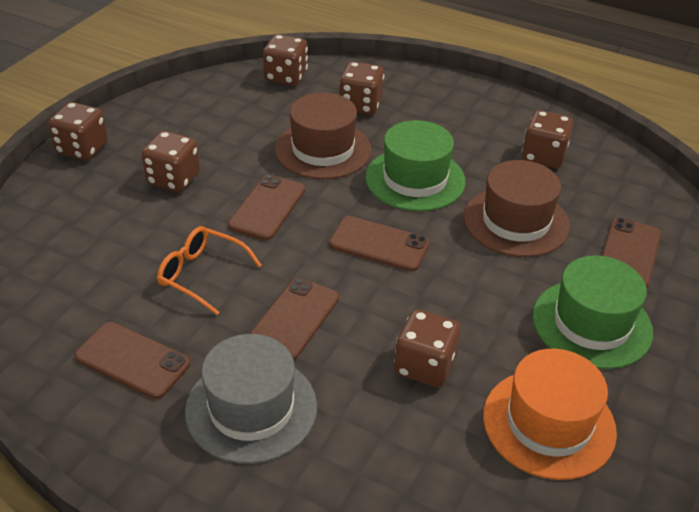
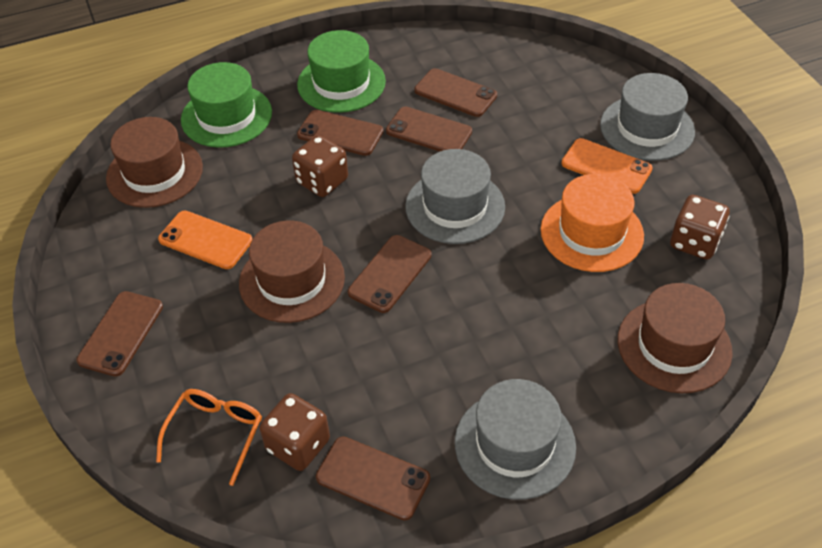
brown dice: 6 -> 3
brown hat: 2 -> 3
brown phone: 5 -> 6
grey hat: 1 -> 3
orange phone: 0 -> 2

